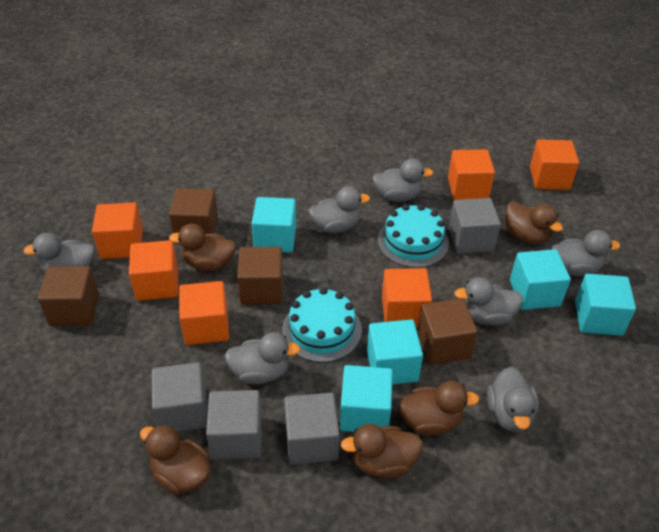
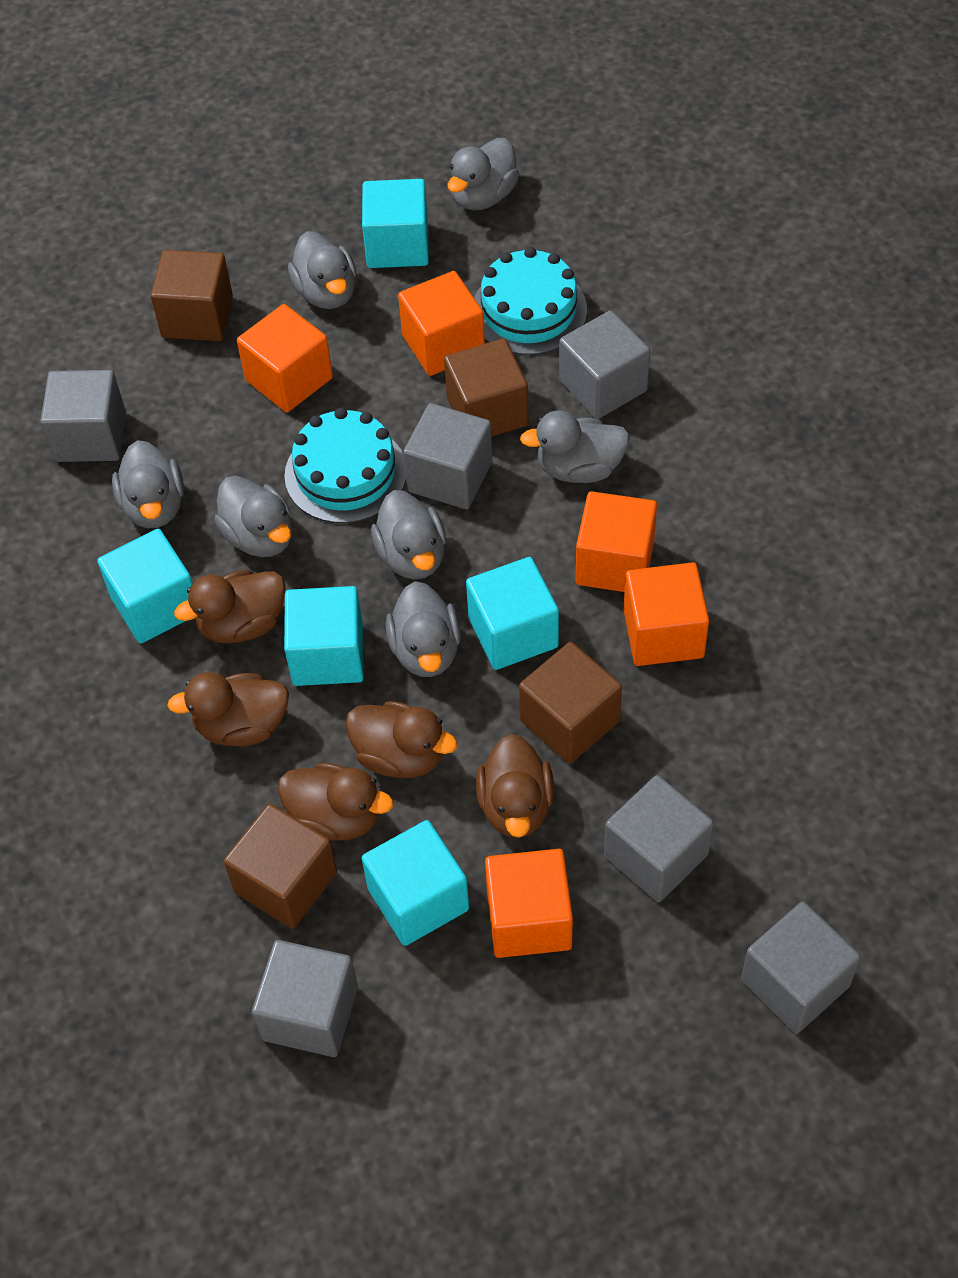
grey cube: 4 -> 6
orange cube: 6 -> 5

